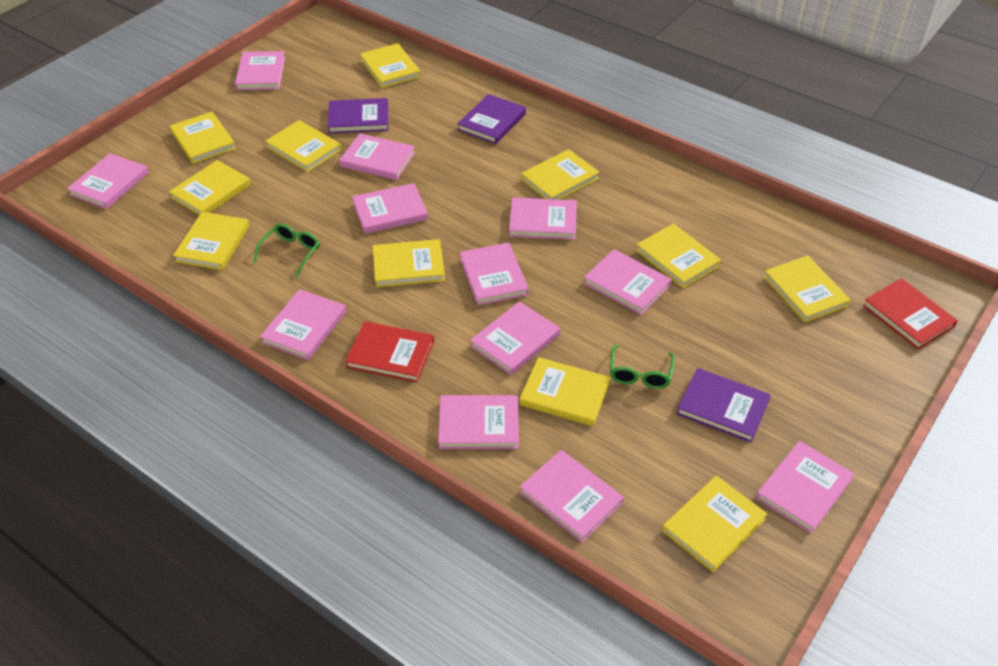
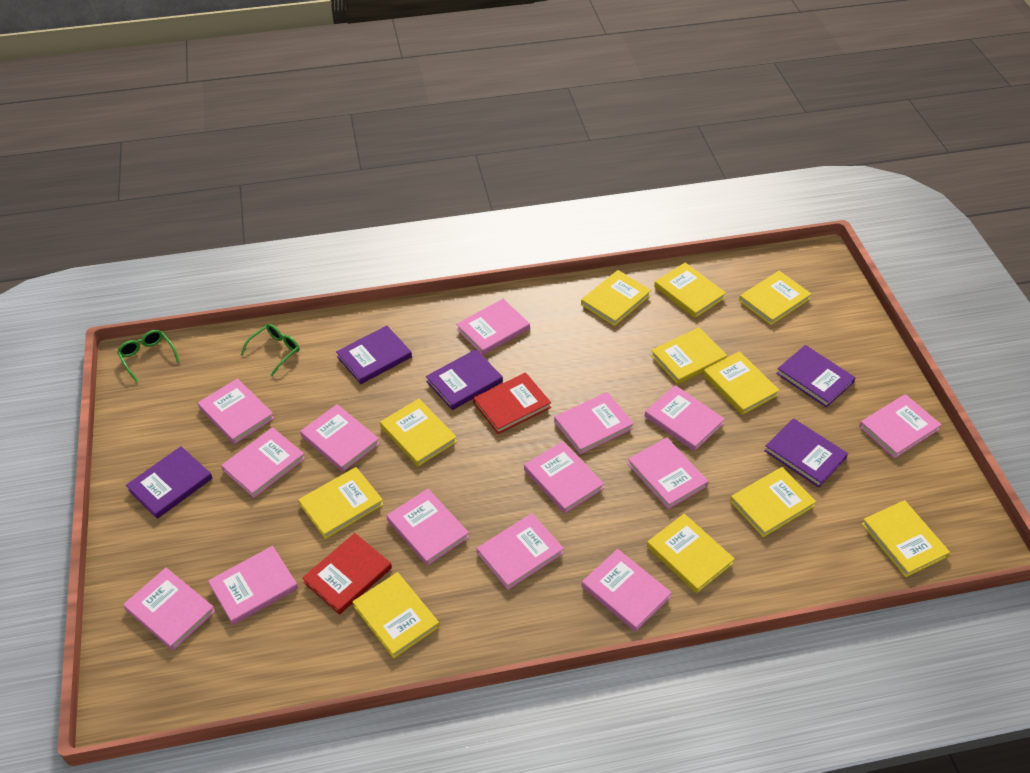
pink book: 12 -> 14
purple book: 3 -> 5

